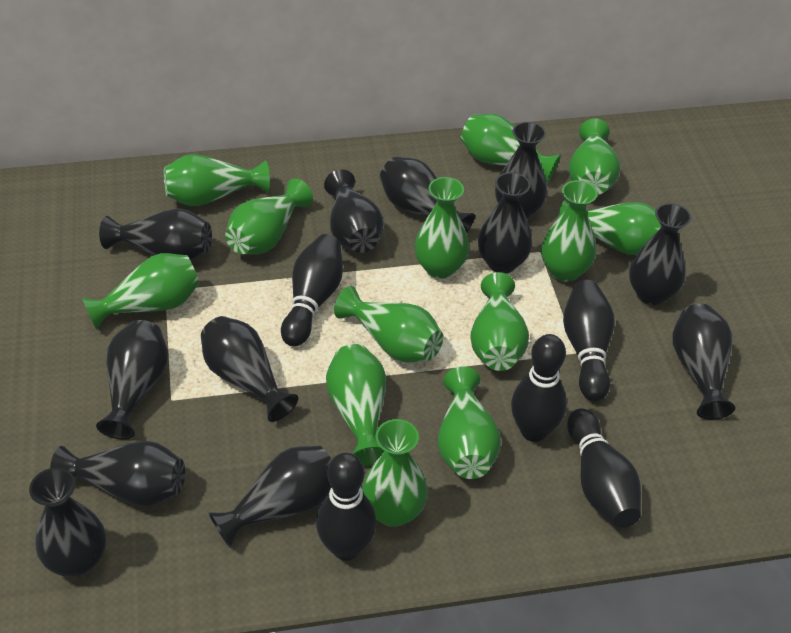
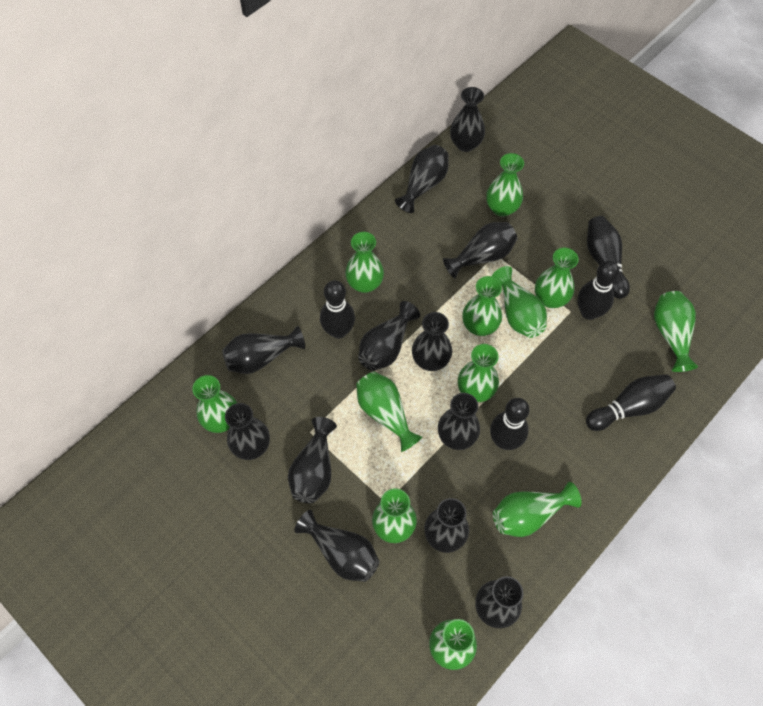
green vase: 13 -> 12

